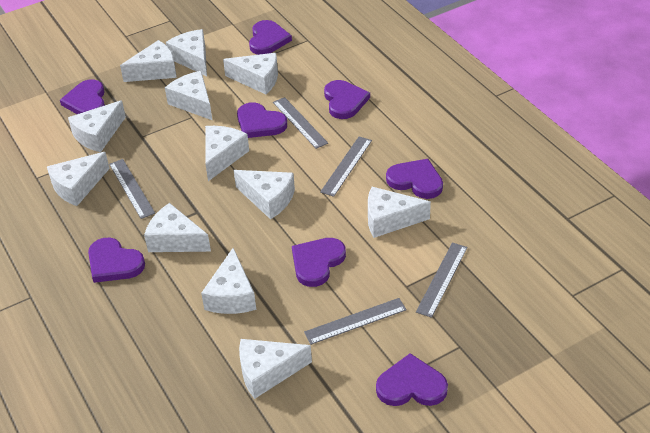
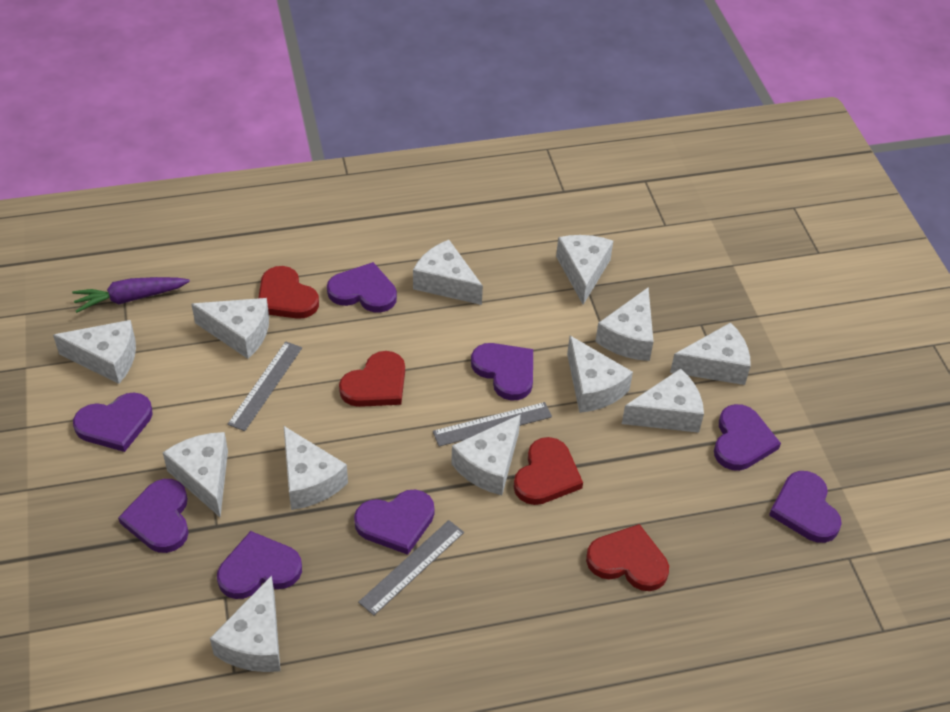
grey ruler: 5 -> 3
purple carrot: 0 -> 1
red heart: 0 -> 4

